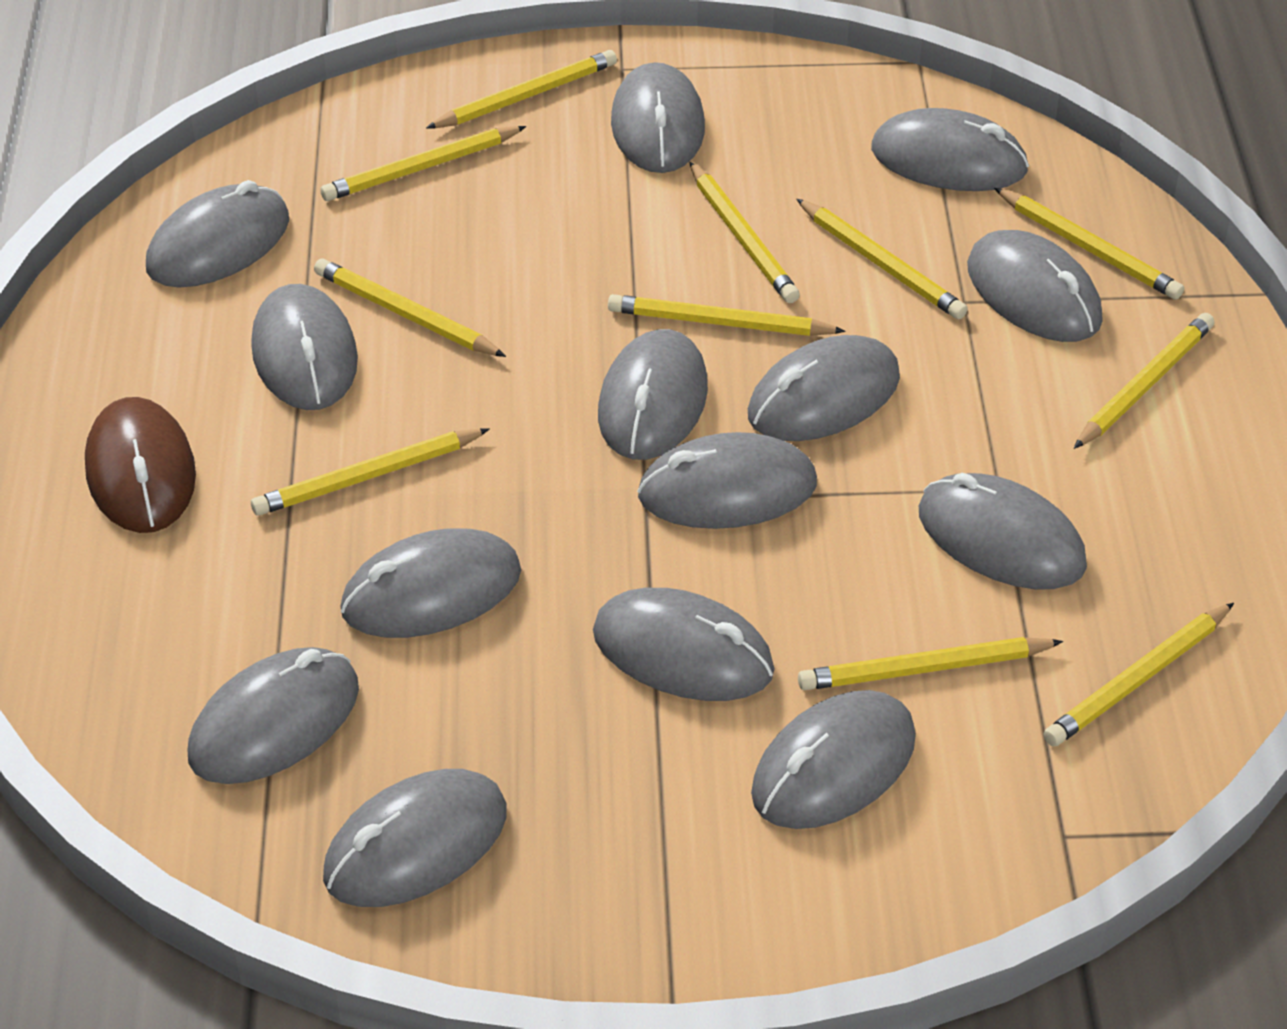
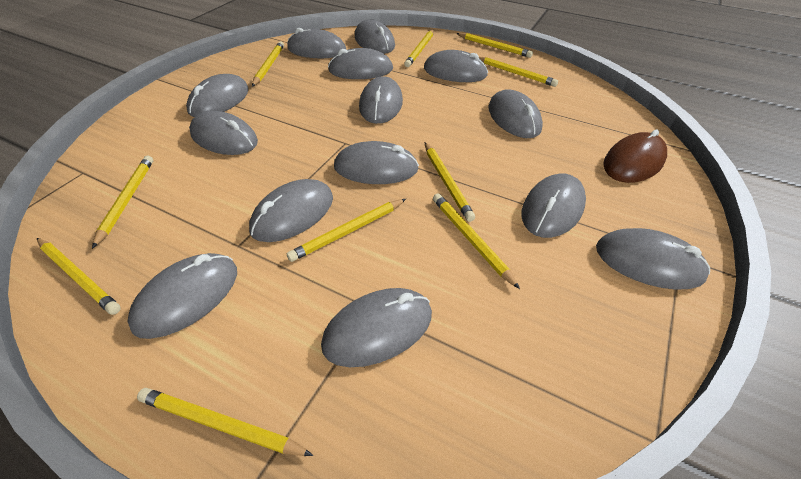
yellow pencil: 11 -> 10

